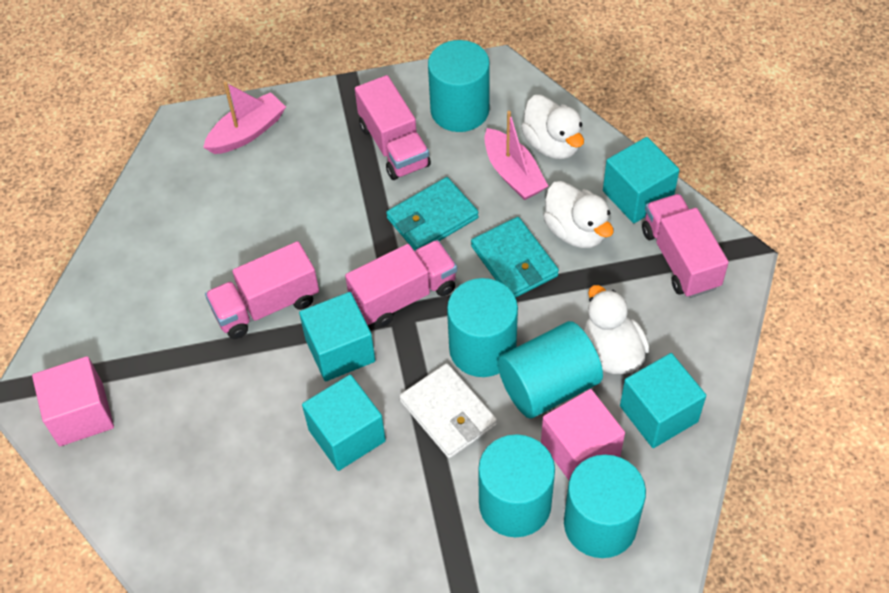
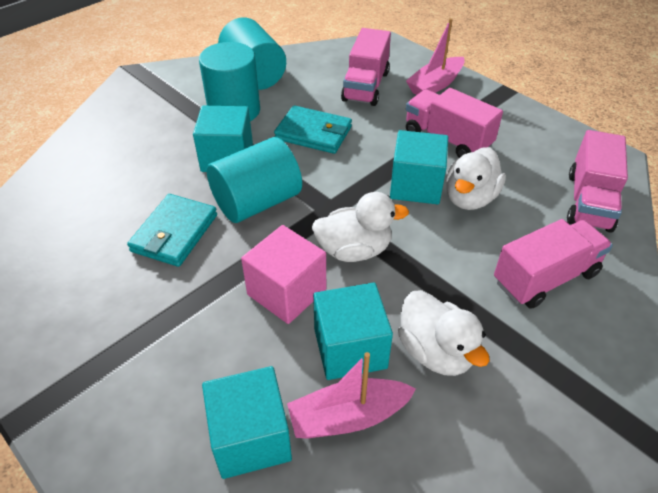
pink cube: 2 -> 1
turquoise cylinder: 5 -> 3
white wallet: 1 -> 0

